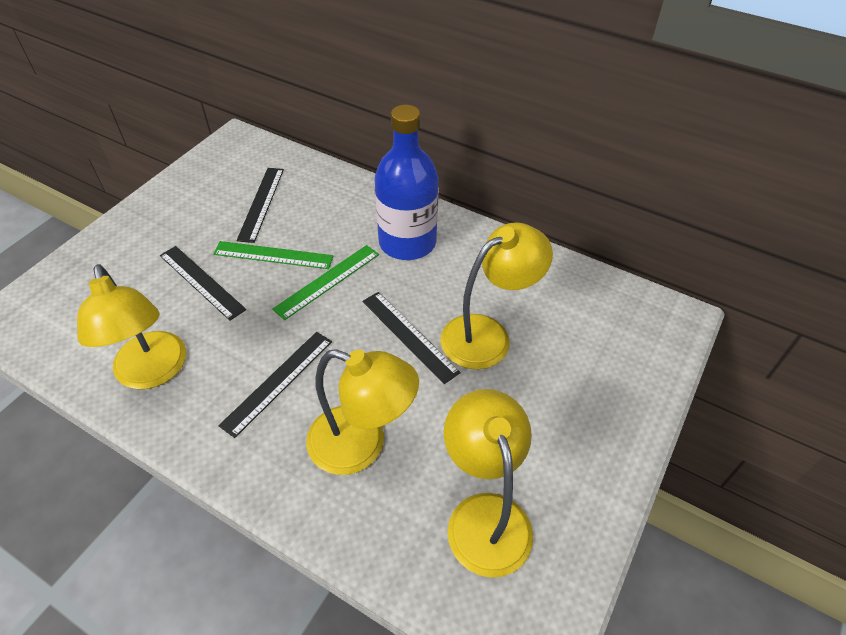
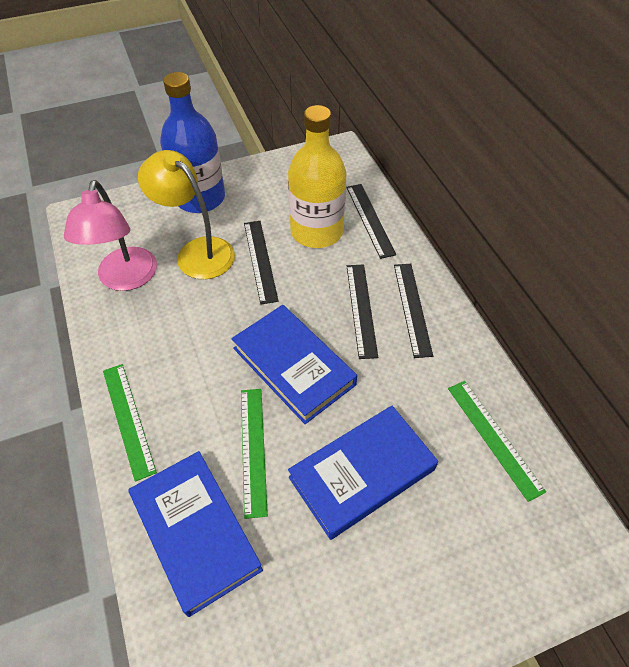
blue book: 0 -> 3
green ruler: 2 -> 3
pink lamp: 0 -> 1
yellow bottle: 0 -> 1
yellow lamp: 4 -> 1

